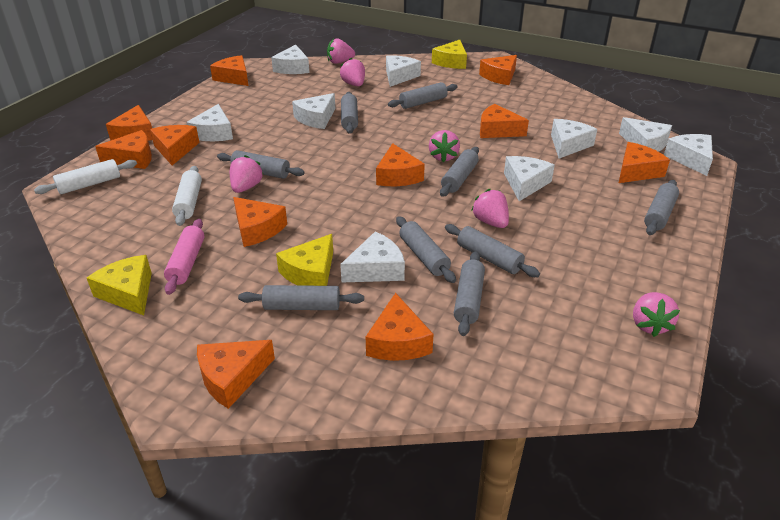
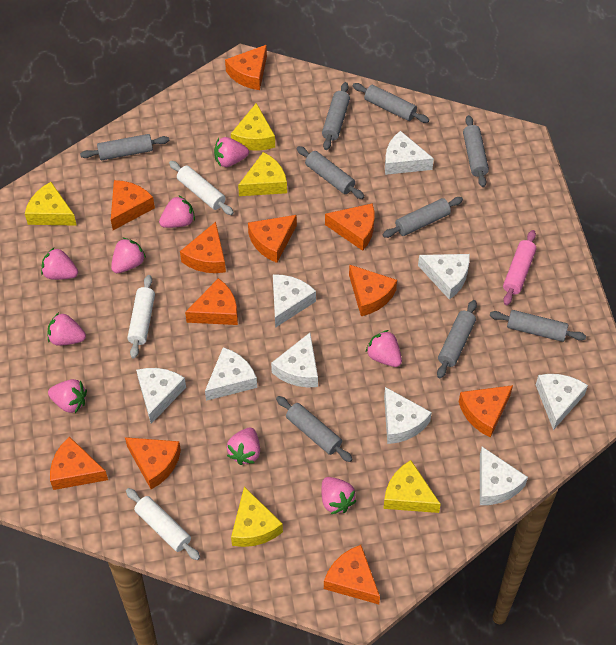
pink strawberry: 6 -> 9
white rolling pin: 2 -> 3
yellow cheese: 3 -> 5

